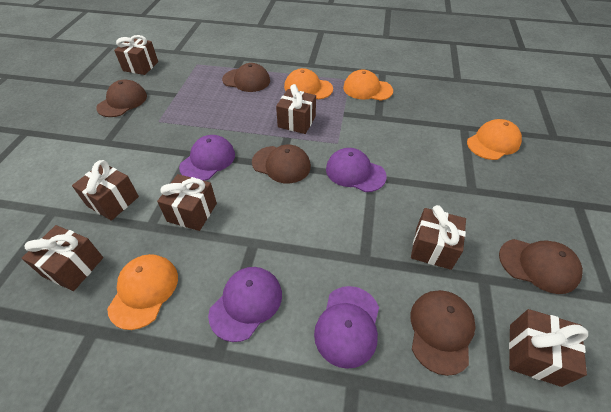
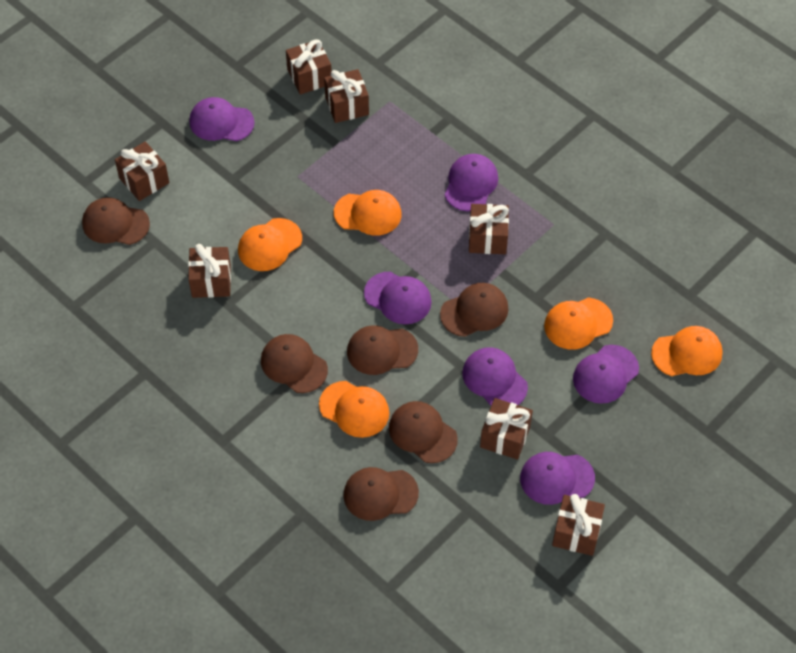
brown cap: 5 -> 6
orange cap: 4 -> 5
purple cap: 4 -> 6

